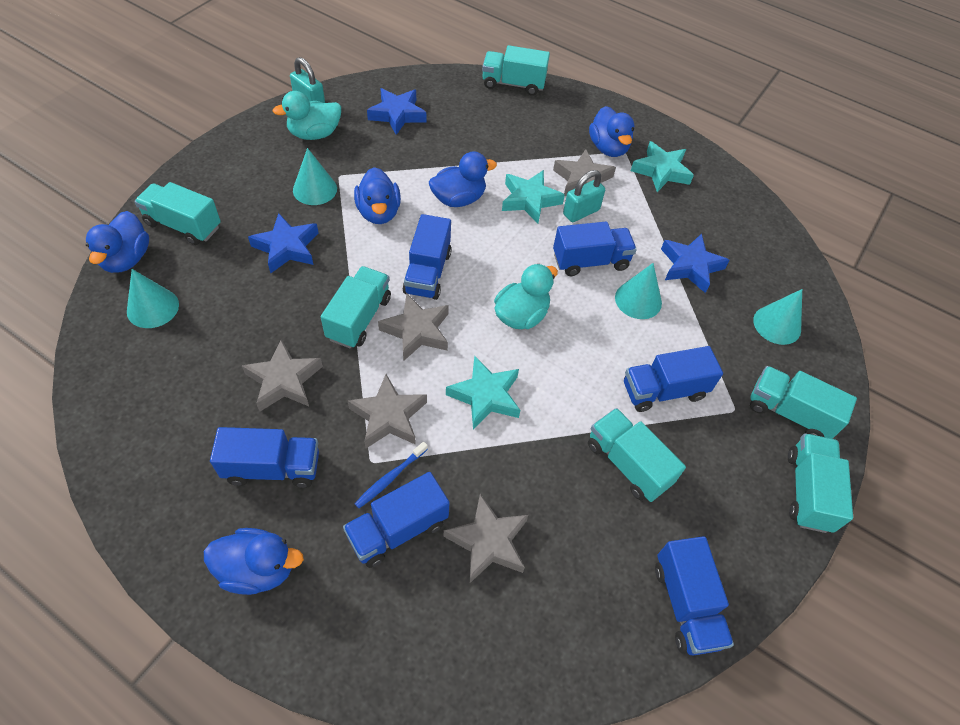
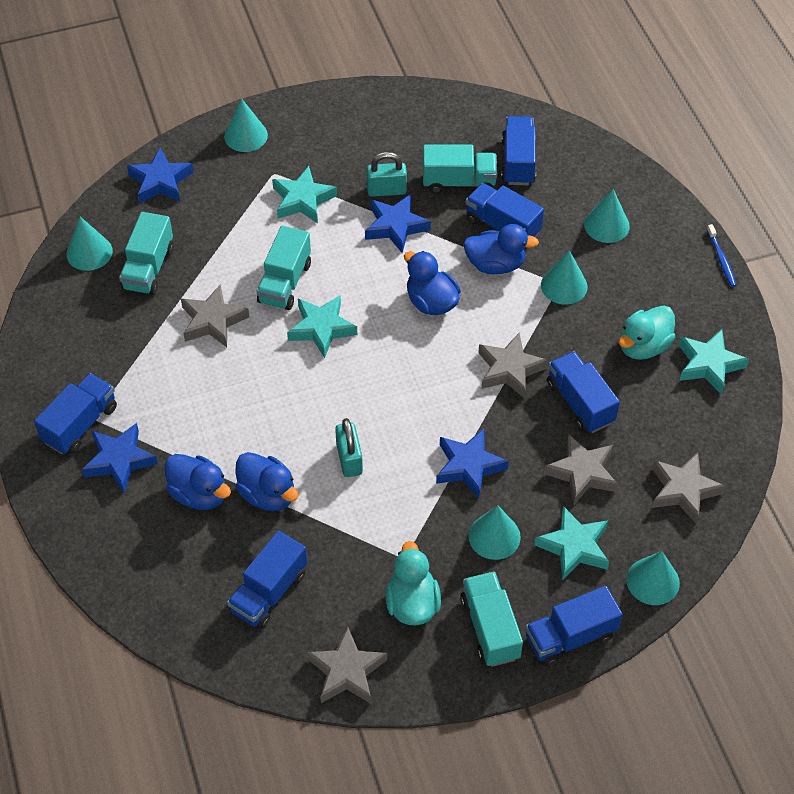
blue duck: 5 -> 4
blue star: 3 -> 4
turquoise cone: 4 -> 6
turquoise star: 3 -> 4
turquoise truck: 6 -> 4

